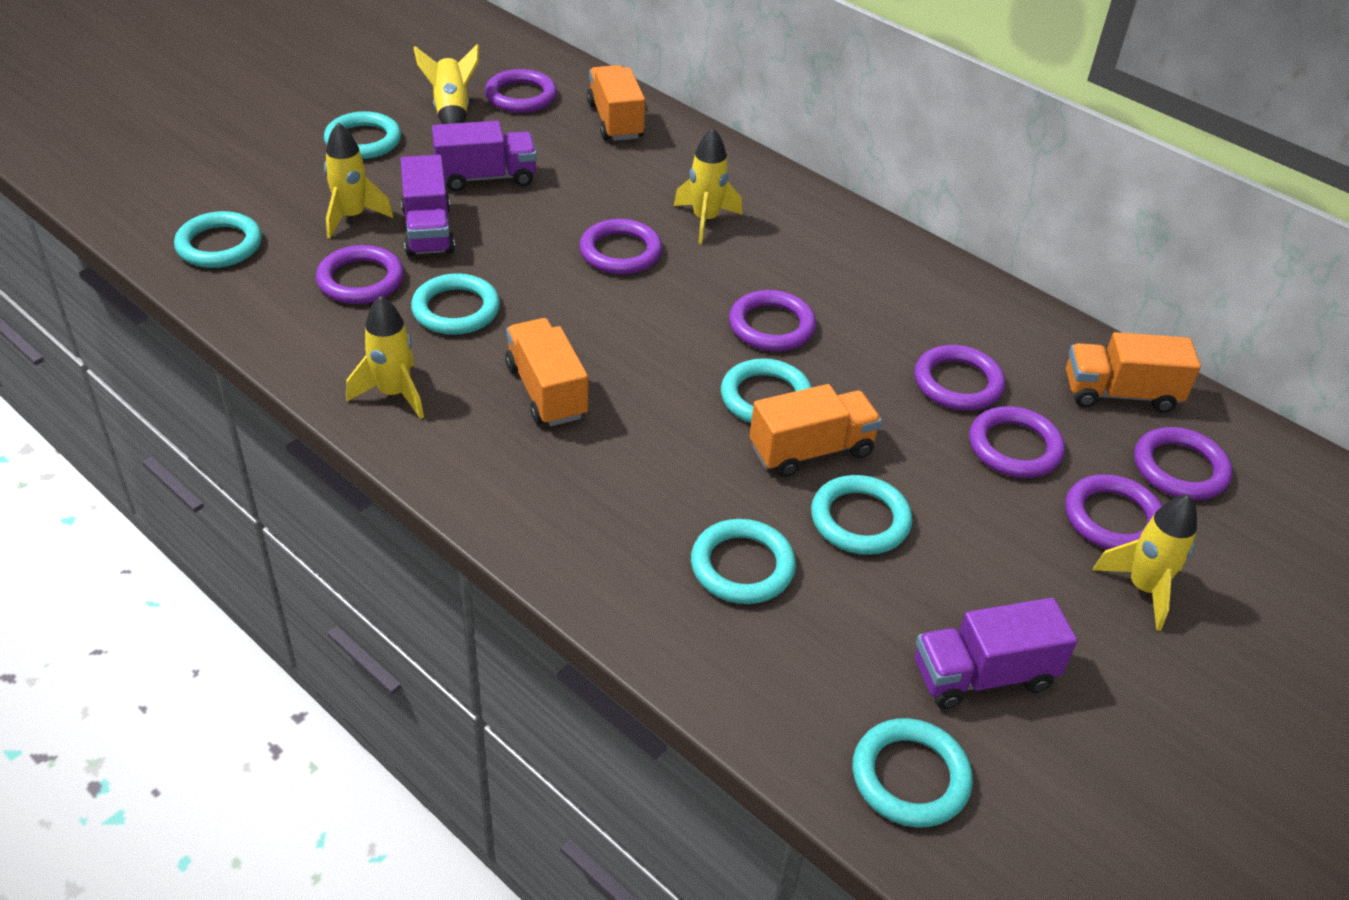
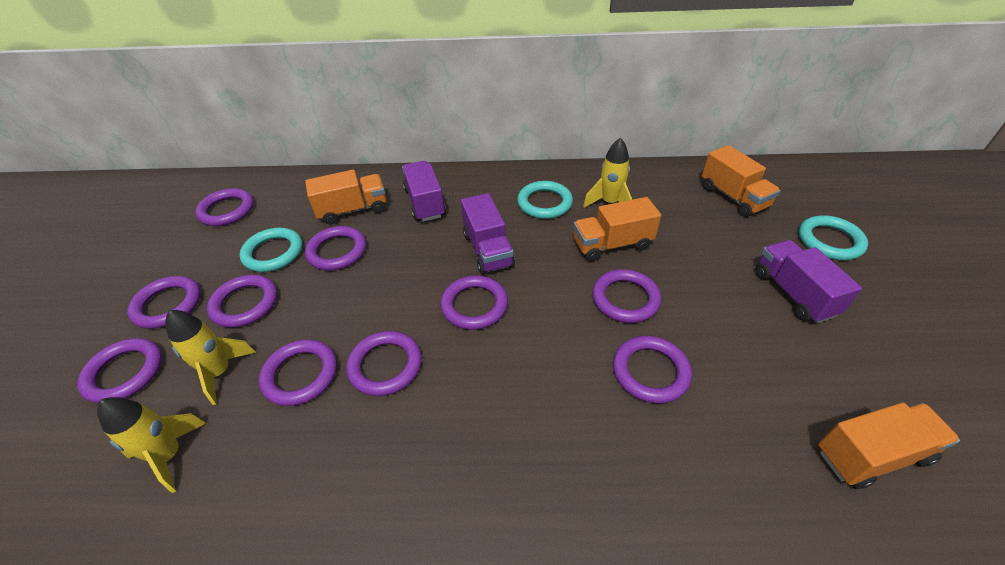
purple ring: 8 -> 10
turquoise ring: 7 -> 3
yellow rocket: 5 -> 3

